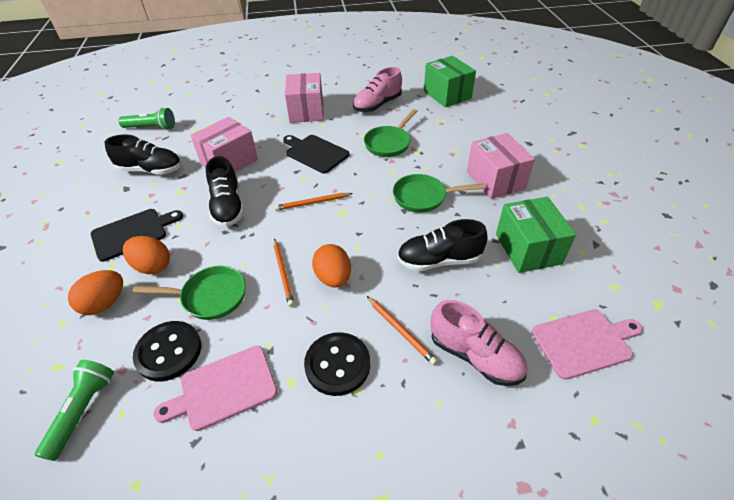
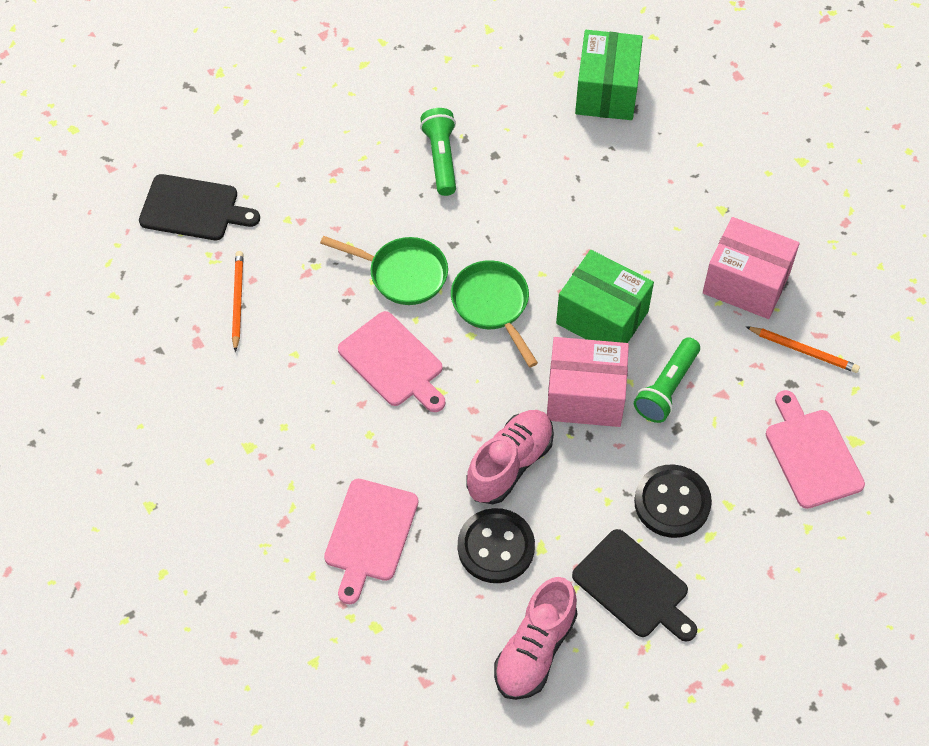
black shoe: 3 -> 0
green pan: 3 -> 2
orange egg: 3 -> 0
orange pencil: 3 -> 2
pink box: 3 -> 2
pink cutting board: 2 -> 3

